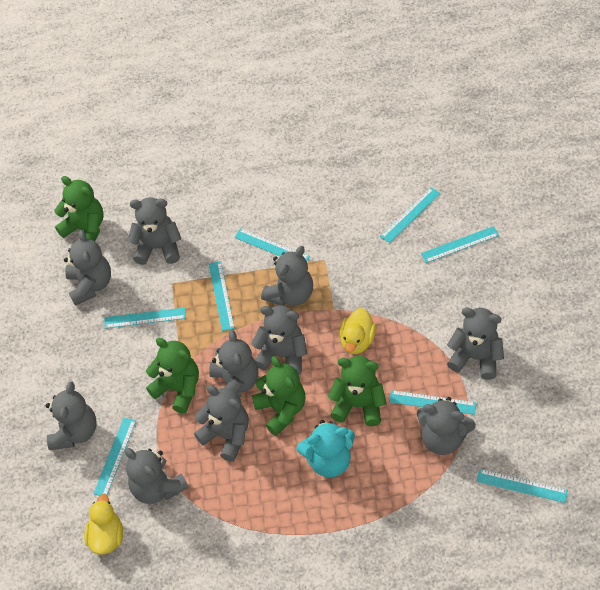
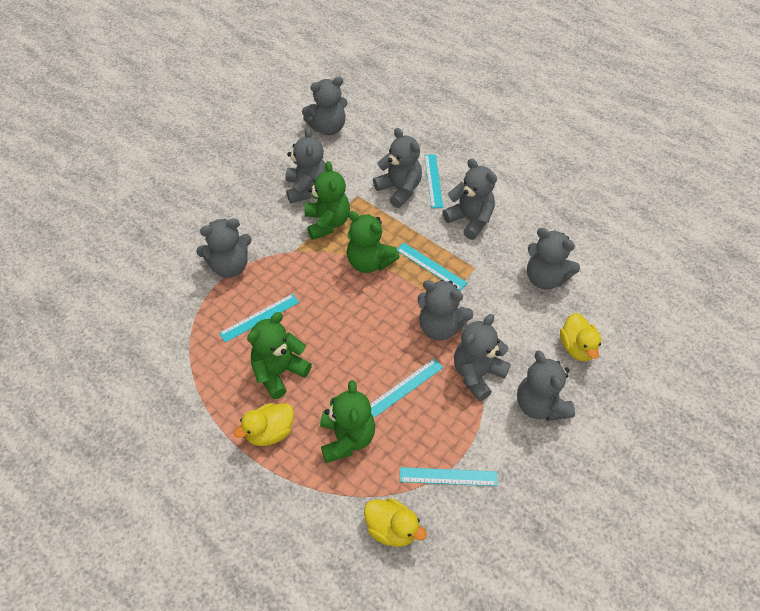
grey teddy bear: 10 -> 9
turquoise ruler: 8 -> 5
turquoise teddy bear: 1 -> 0
yellow duck: 2 -> 3

